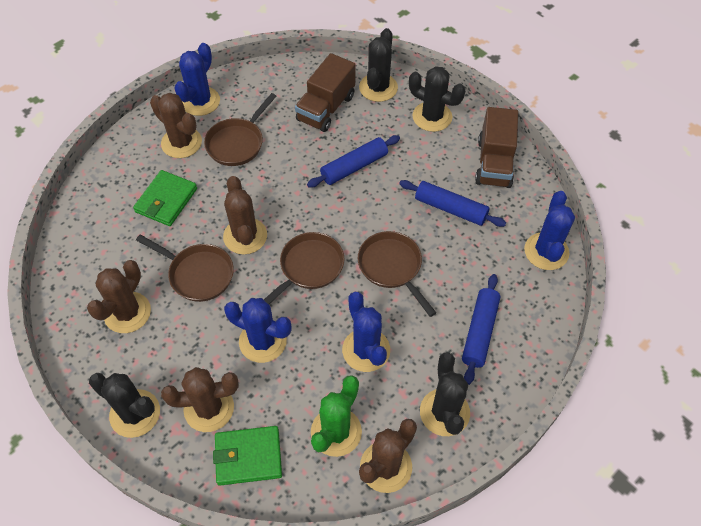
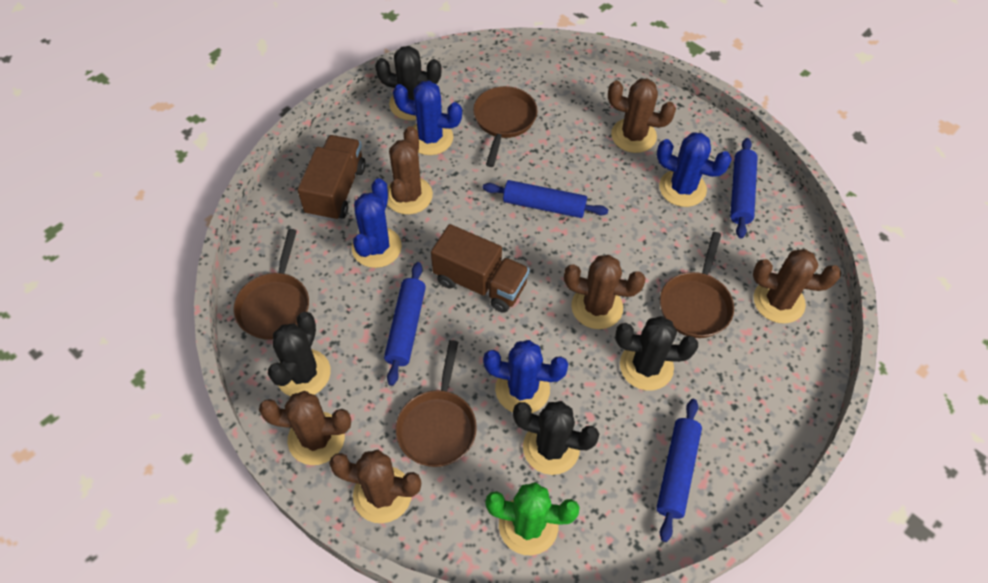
blue rolling pin: 3 -> 4
brown cactus: 5 -> 6
green wallet: 2 -> 0

